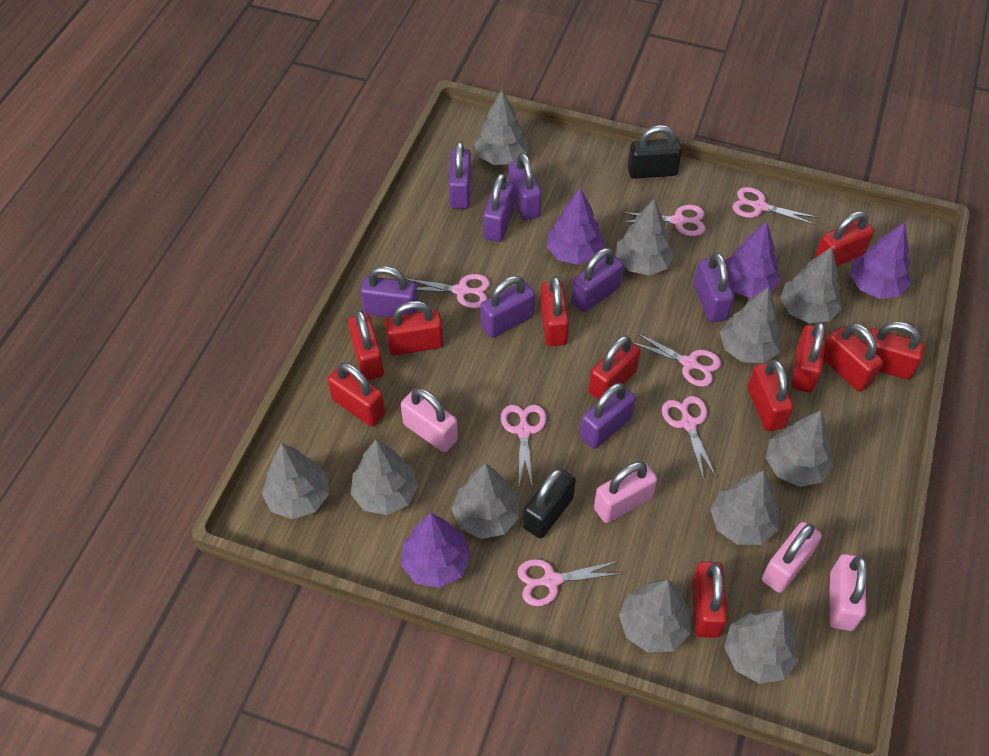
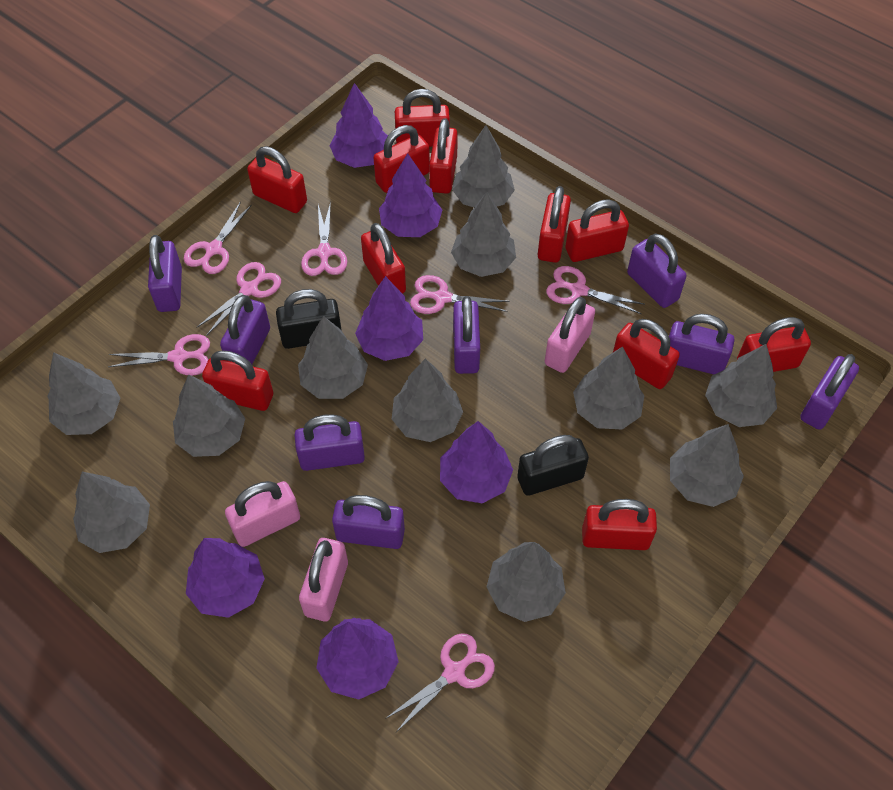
pink padlock: 4 -> 3
purple tree: 4 -> 6

